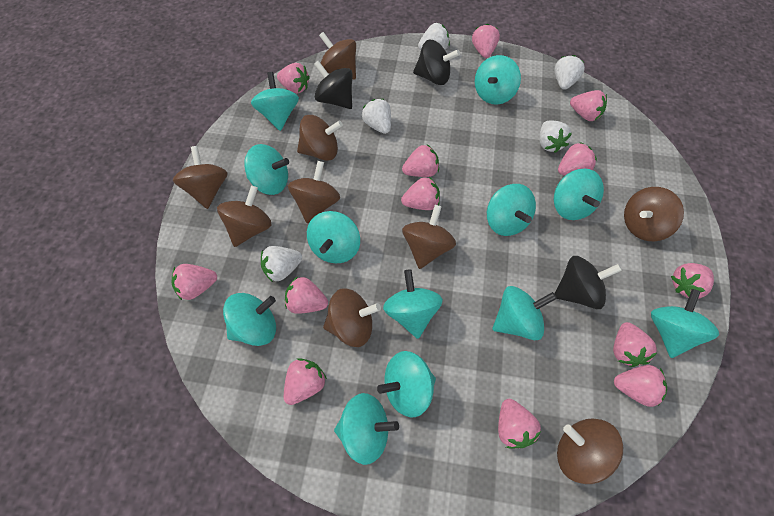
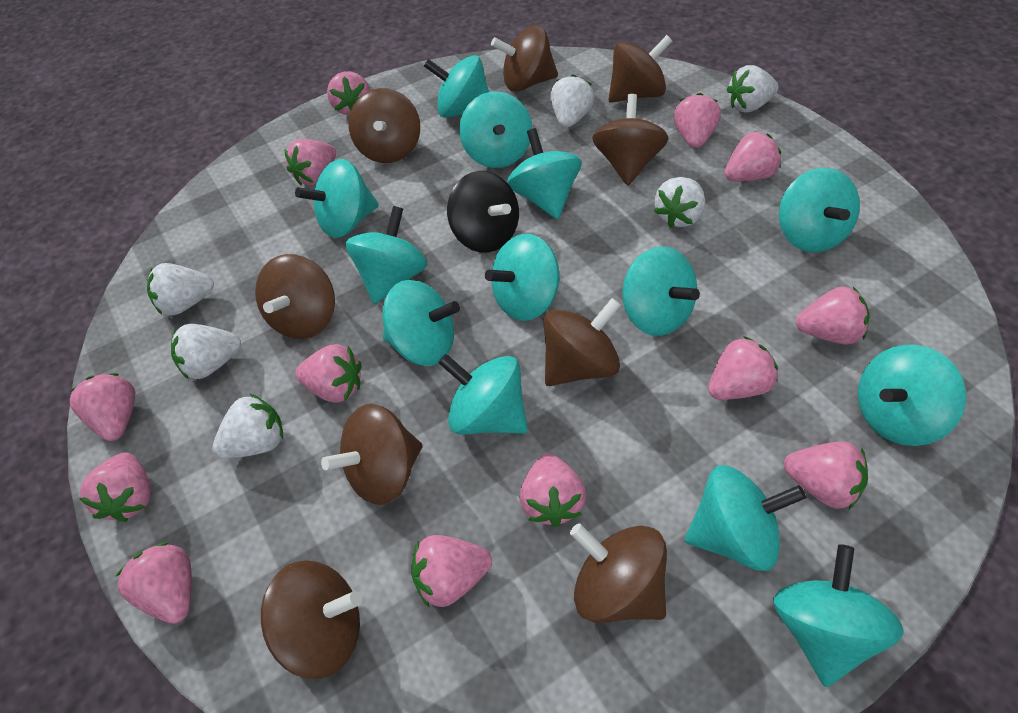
black spinning top: 3 -> 1
turquoise spinning top: 12 -> 13
white strawberry: 5 -> 6

